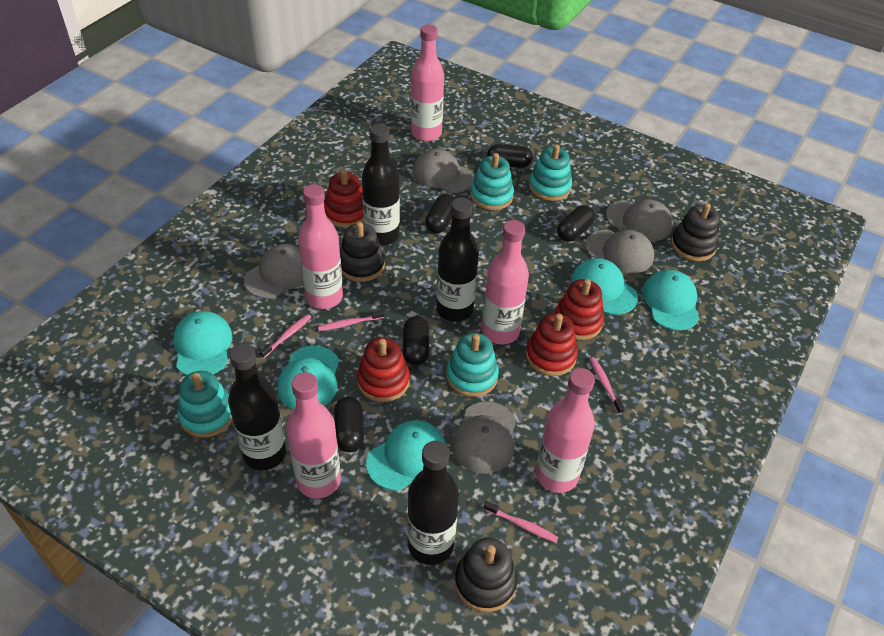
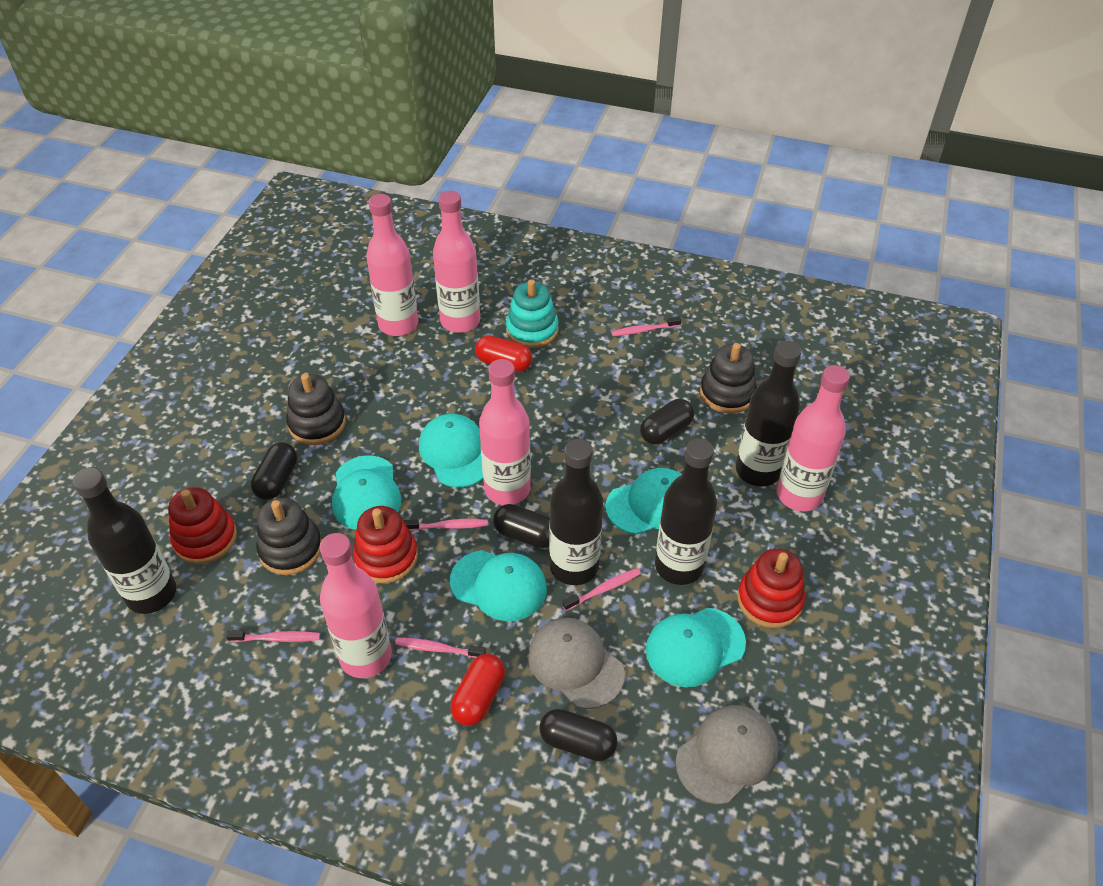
black capsule: 5 -> 4
grey cap: 5 -> 2
pink toothbrush: 4 -> 5
red capsule: 0 -> 2
red stacking toy: 4 -> 3
turquoise stacking toy: 4 -> 1

